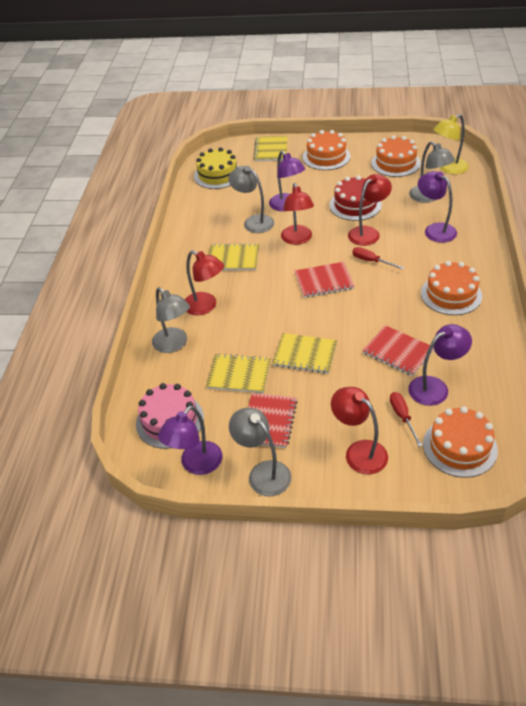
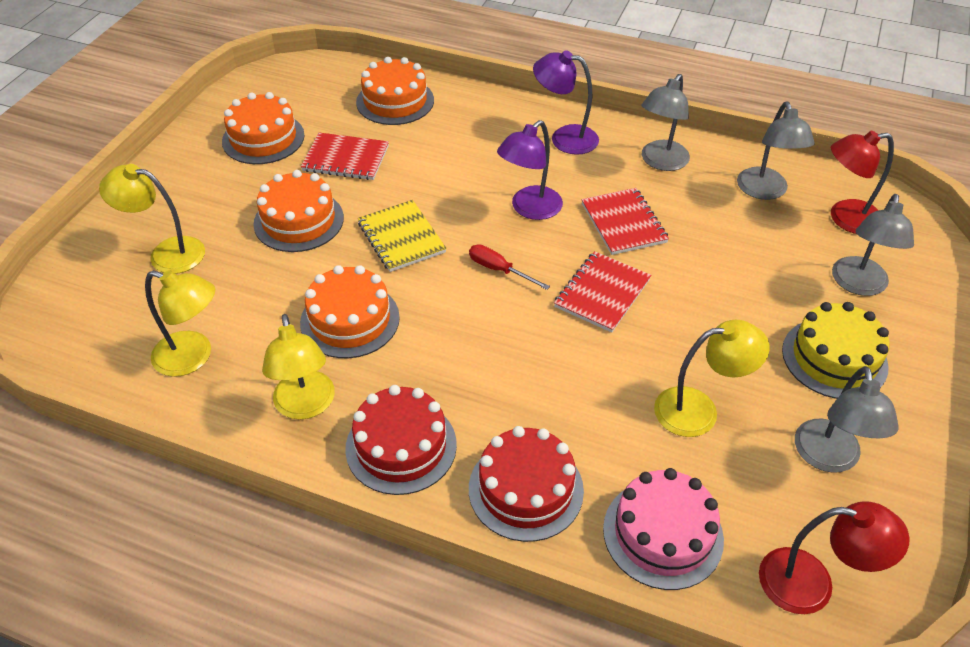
purple lamp: 4 -> 2
red cake: 1 -> 2
red lamp: 4 -> 2
red screwdriver: 2 -> 1
yellow lamp: 1 -> 4
yellow notebook: 4 -> 1

